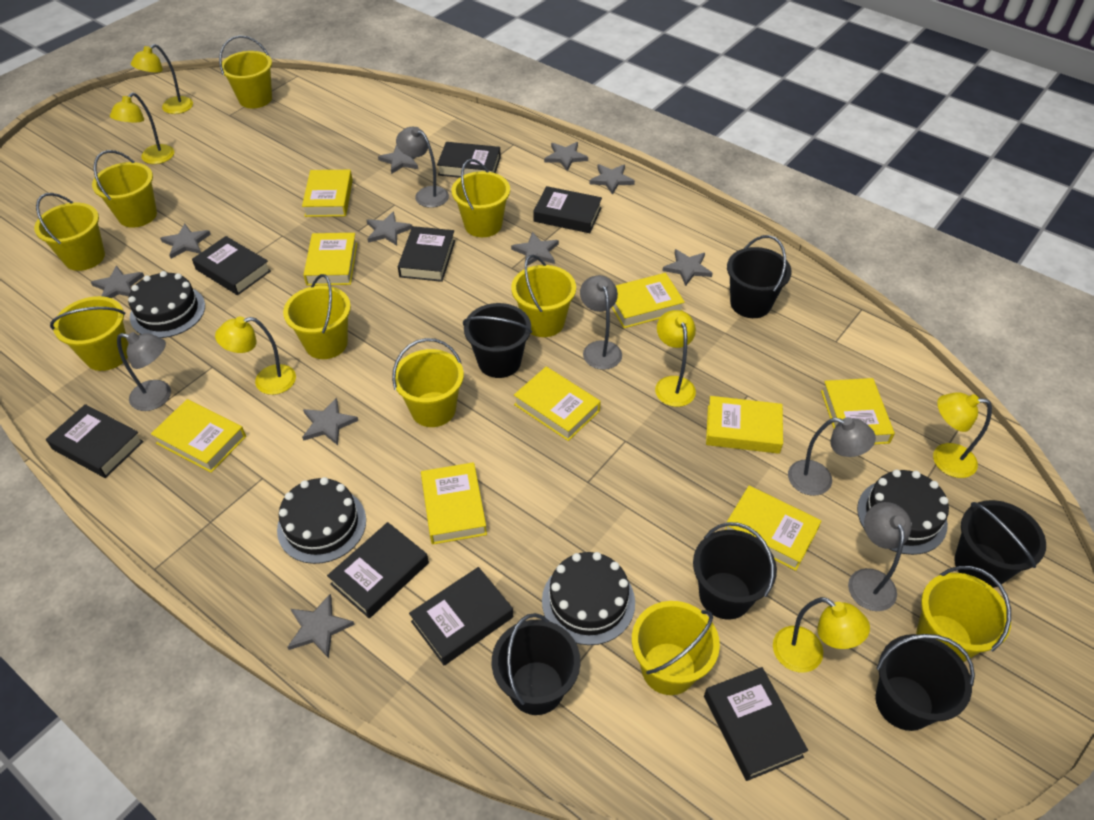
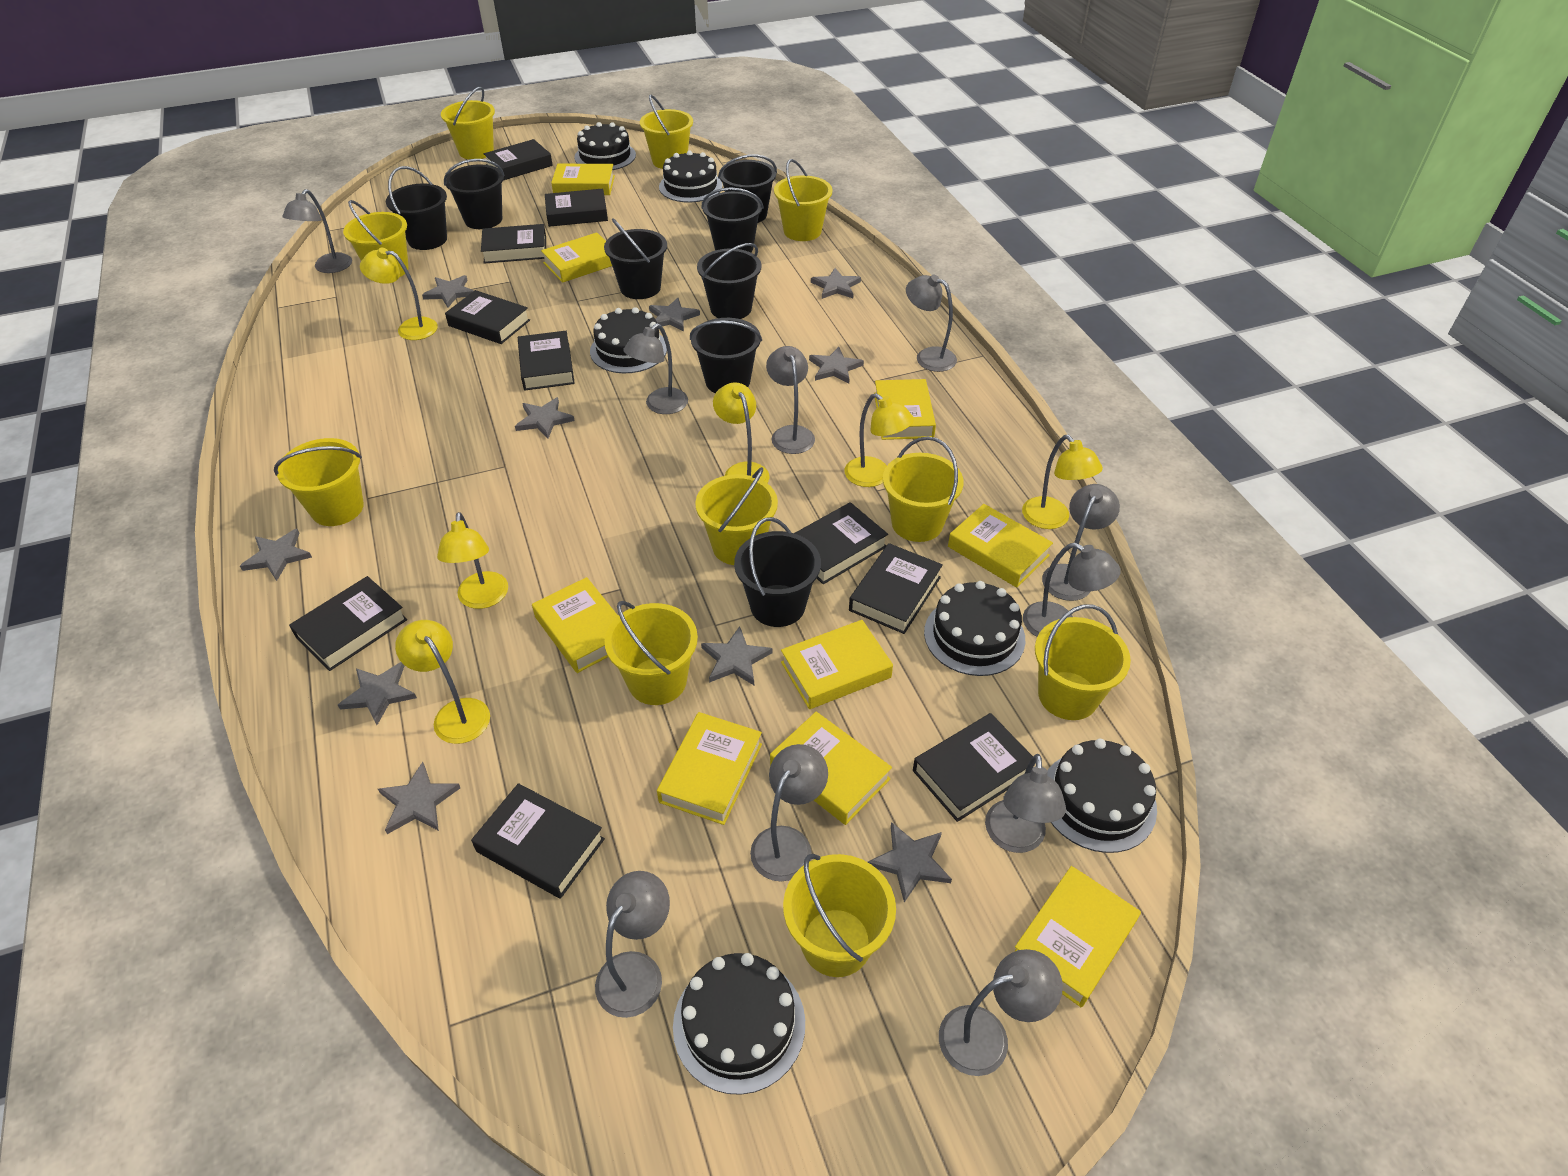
black book: 8 -> 10
black bucket: 6 -> 8
black cake: 4 -> 6
grey lamp: 5 -> 10

